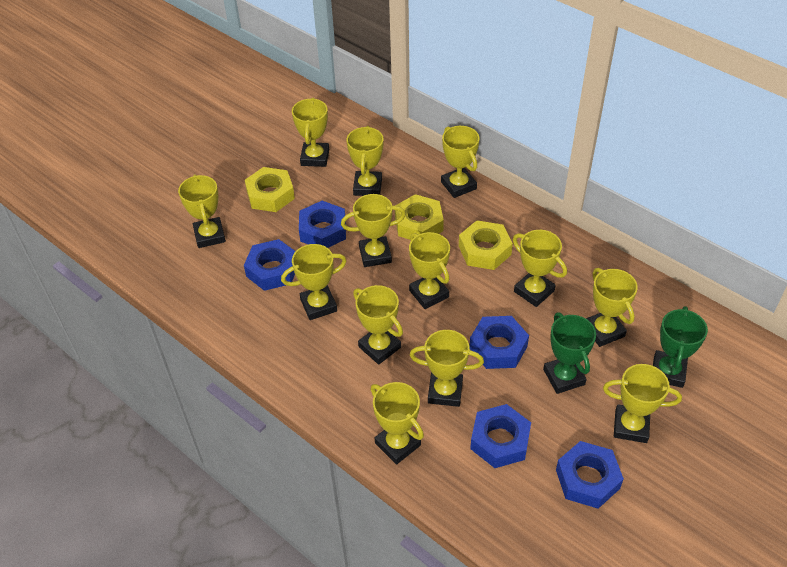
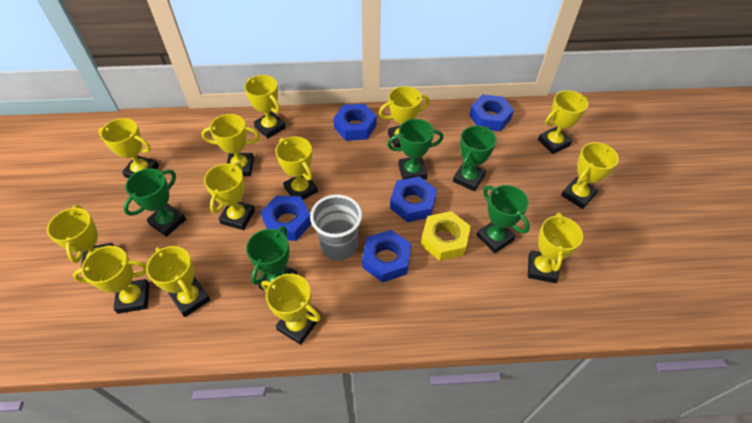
green trophy: 2 -> 5
grey cup: 0 -> 1
yellow nut: 3 -> 1

